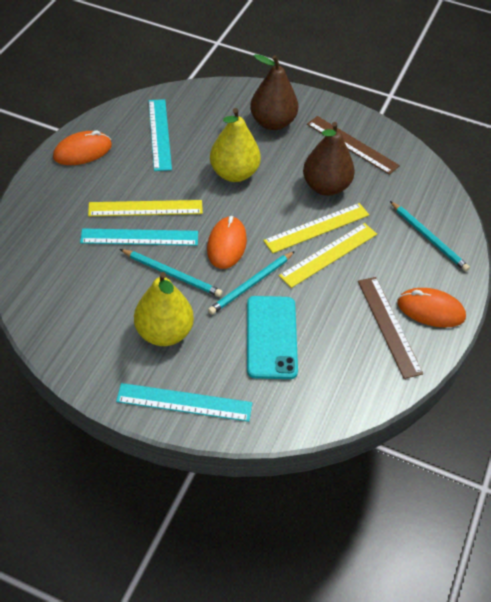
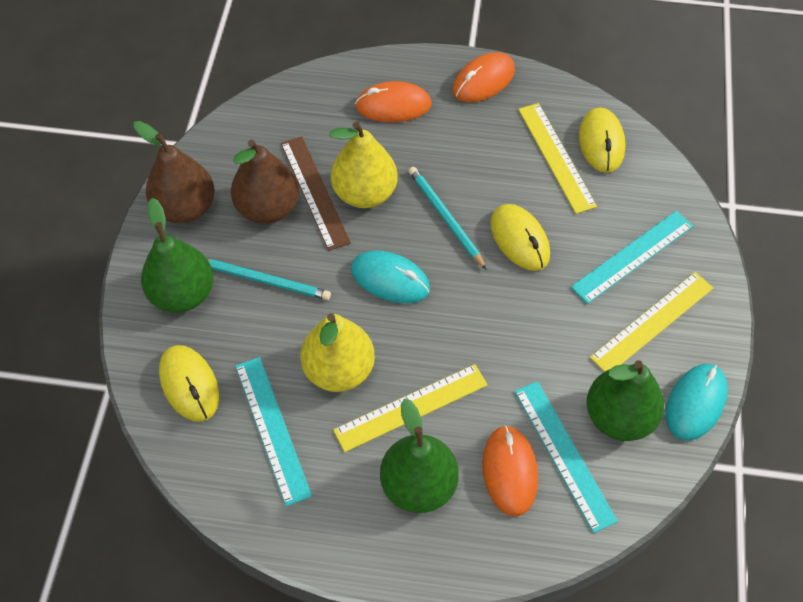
brown ruler: 2 -> 1
green pear: 0 -> 3
turquoise mouse: 0 -> 2
turquoise pencil: 3 -> 2
turquoise phone: 1 -> 0
yellow mouse: 0 -> 3

